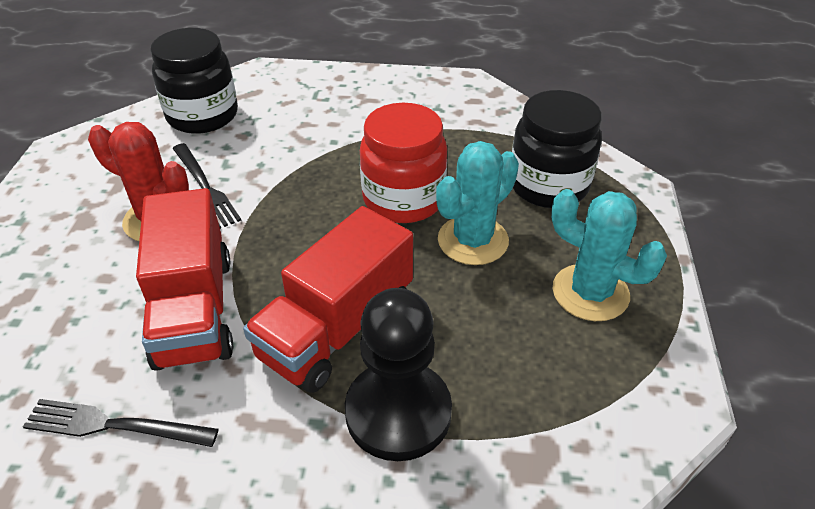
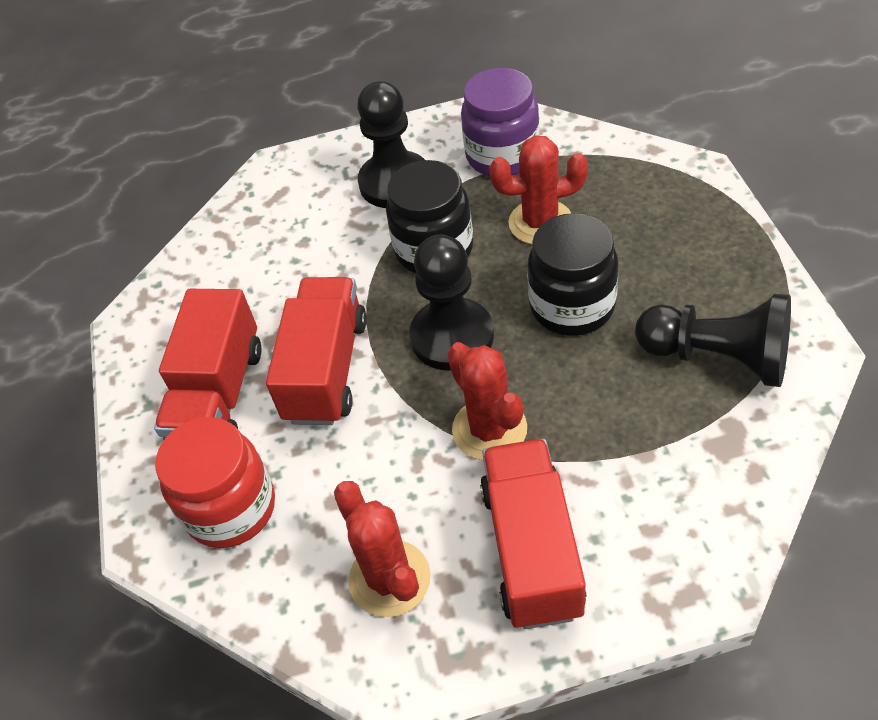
black fork: 2 -> 0
black pawn: 1 -> 3
purple jar: 0 -> 1
red cactus: 1 -> 3
red truck: 2 -> 3
turquoise cactus: 2 -> 0

